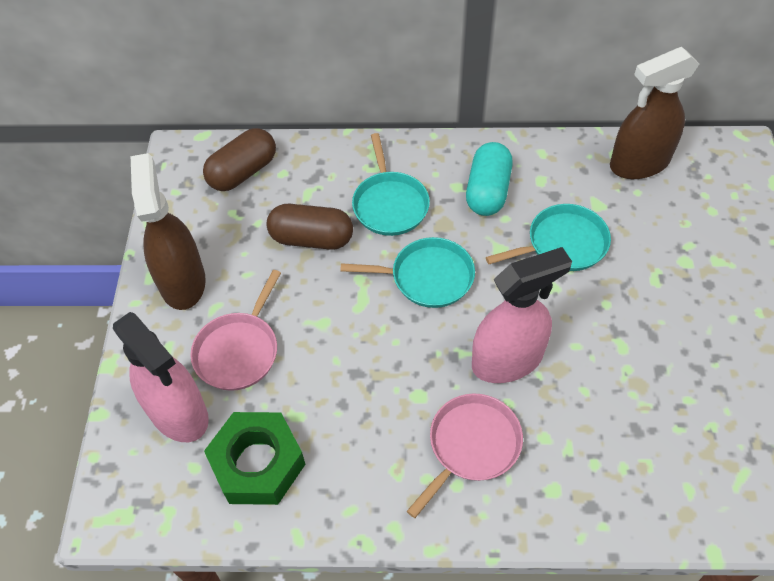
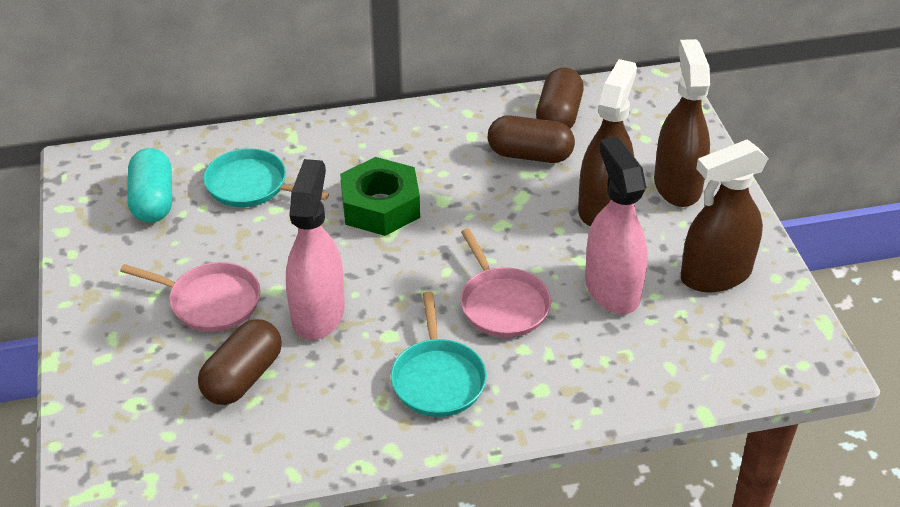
brown capsule: 2 -> 3
brown spray bottle: 2 -> 3
turquoise pan: 3 -> 2

